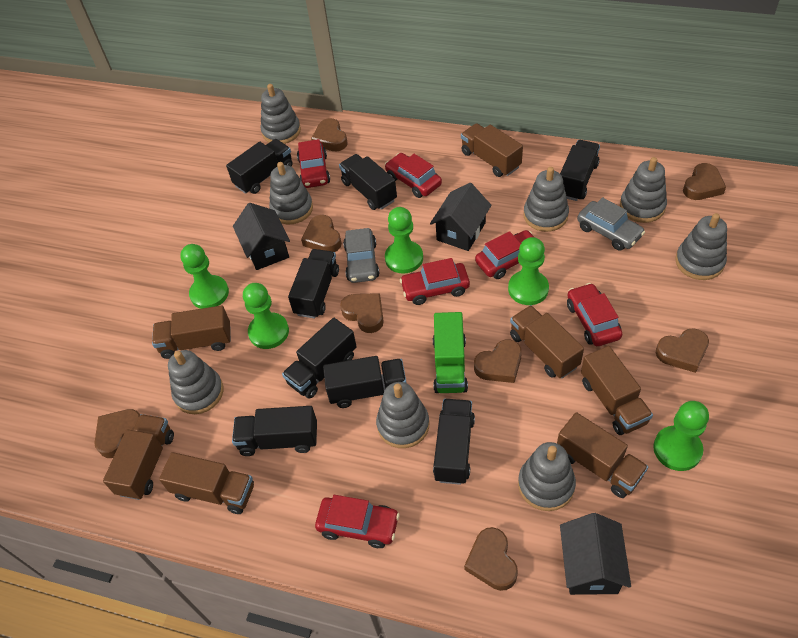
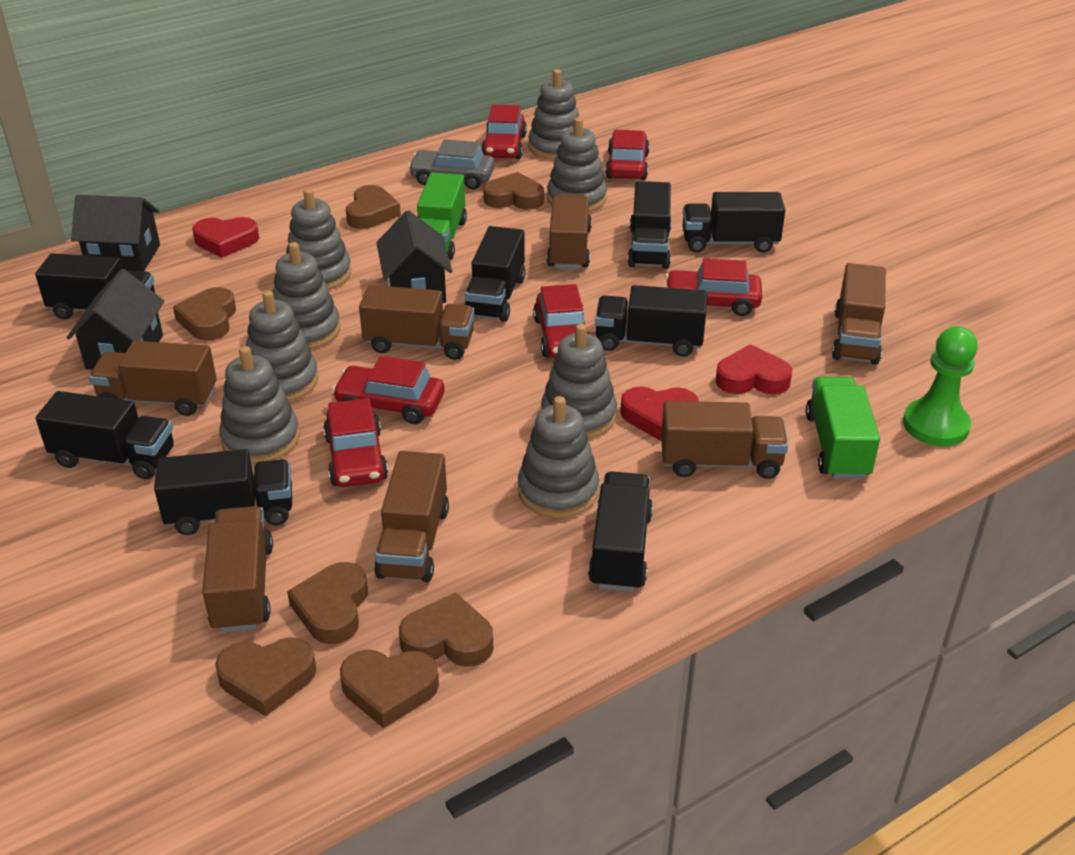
brown heart: 8 -> 7
green pawn: 5 -> 1
green truck: 1 -> 2
grey car: 2 -> 1
red heart: 0 -> 3

